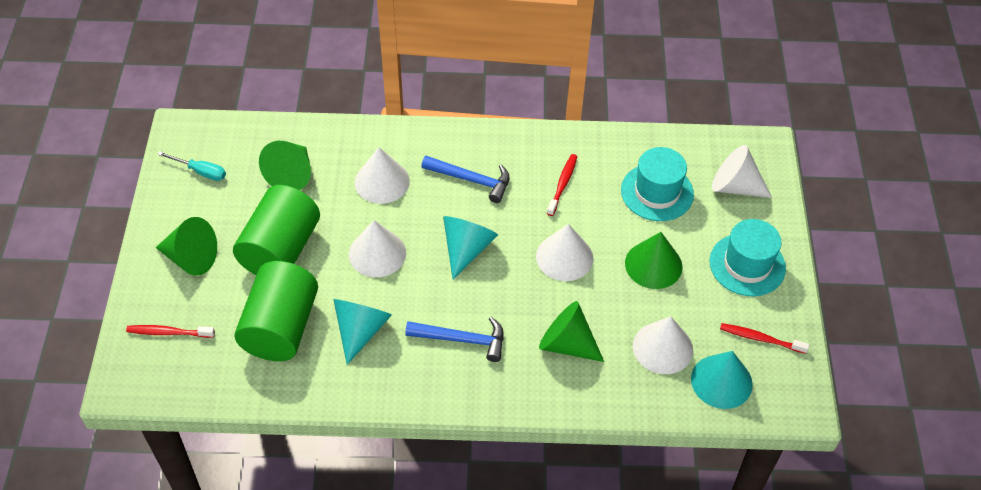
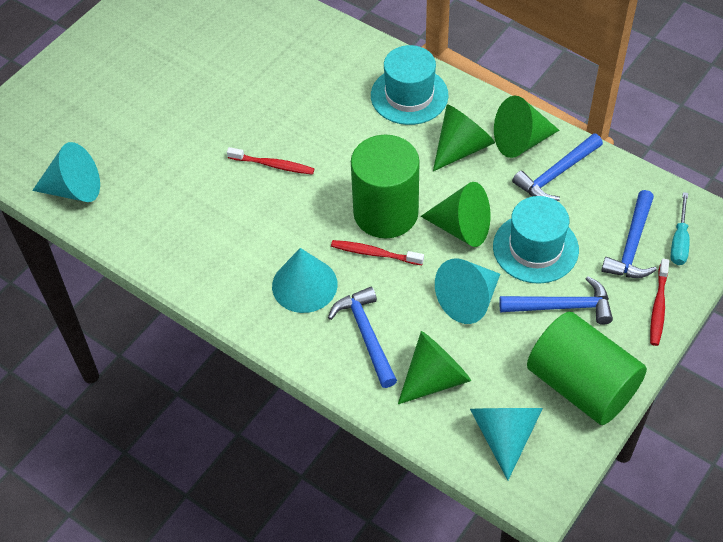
blue hammer: 2 -> 4
turquoise cone: 3 -> 4
white cone: 5 -> 0

